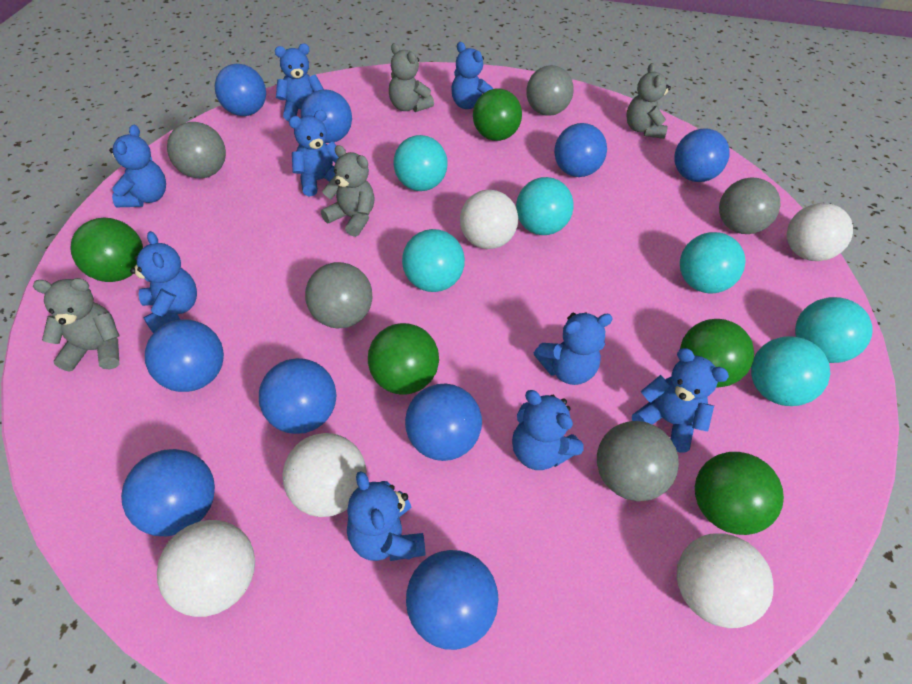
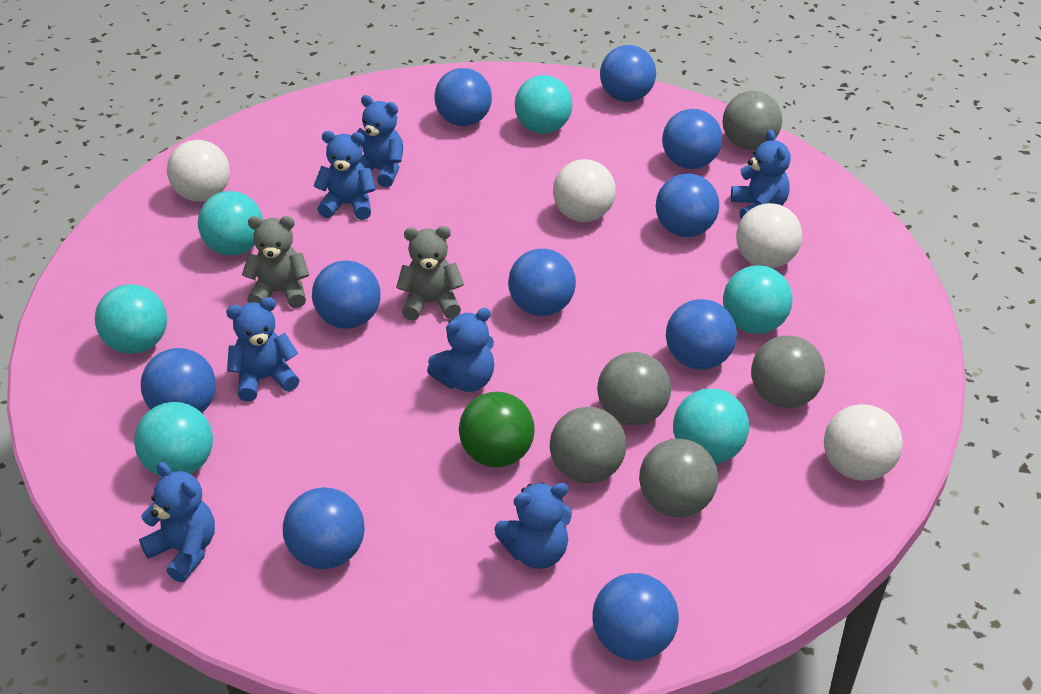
blue ball: 9 -> 10
blue teddy bear: 9 -> 7
green ball: 5 -> 1
grey teddy bear: 4 -> 2
white ball: 5 -> 4

